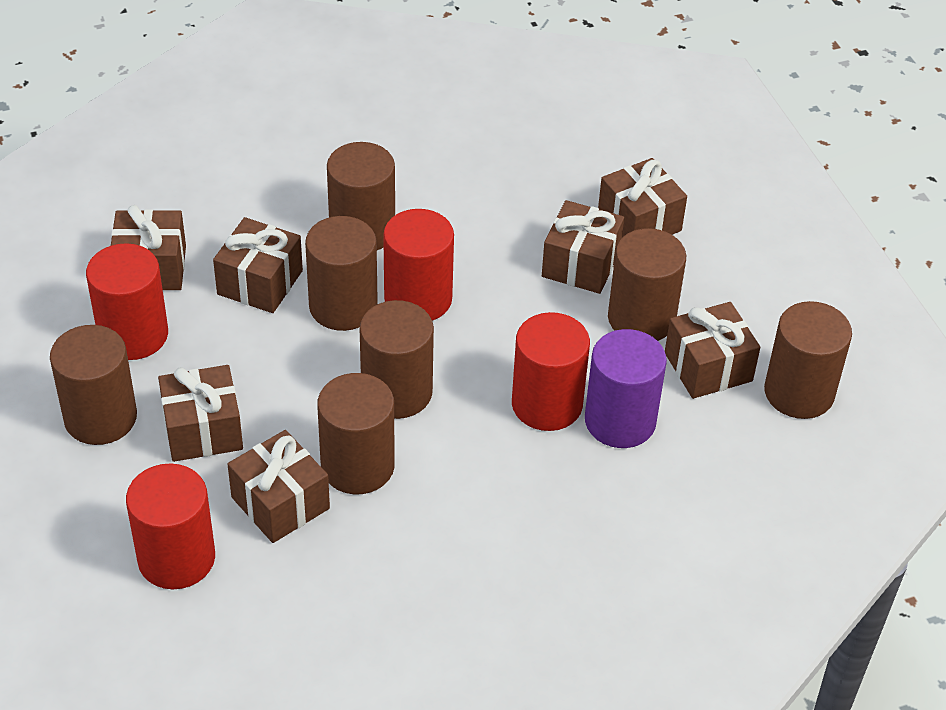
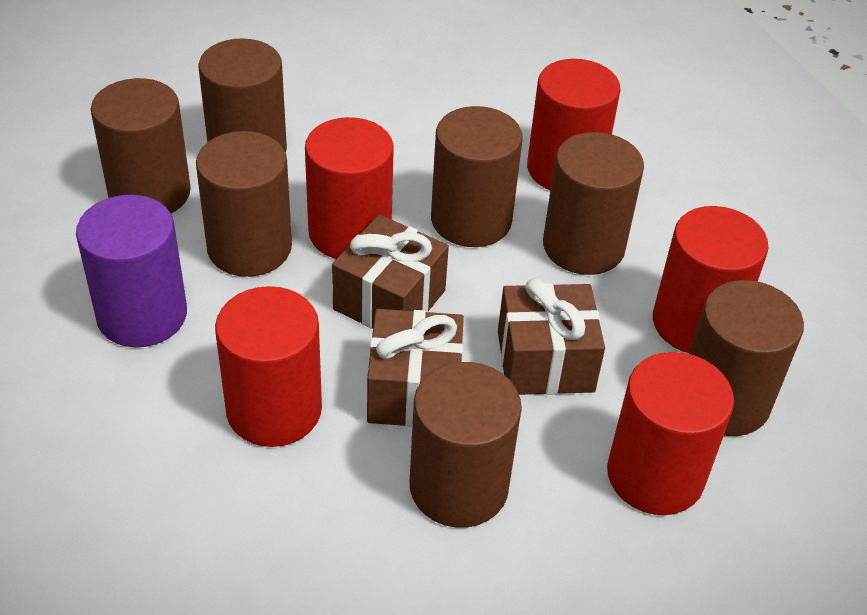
brown gift: 7 -> 3
red cylinder: 4 -> 5

